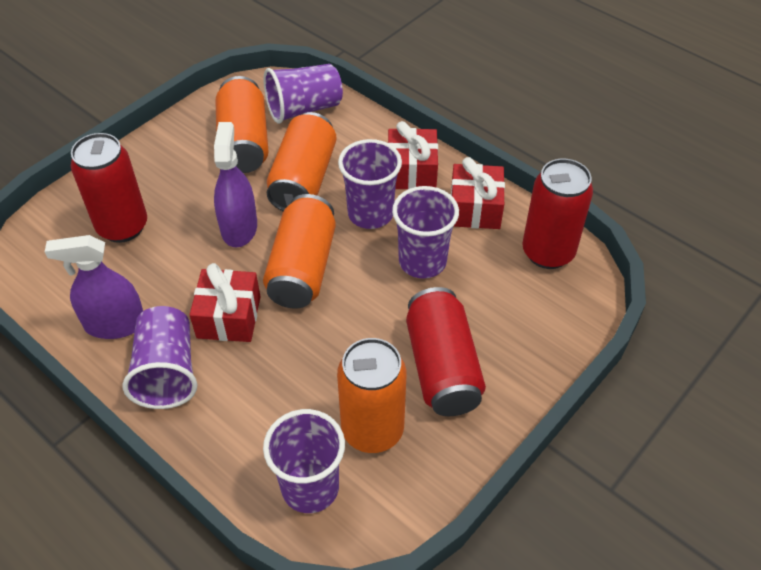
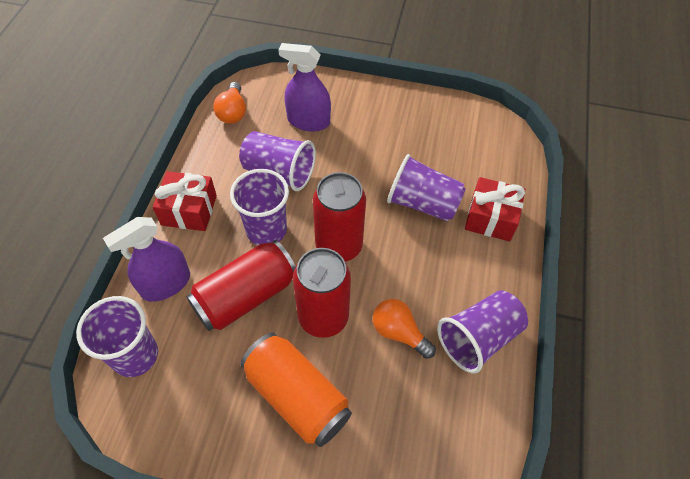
orange can: 4 -> 1
orange light bulb: 0 -> 2
red gift: 3 -> 2

